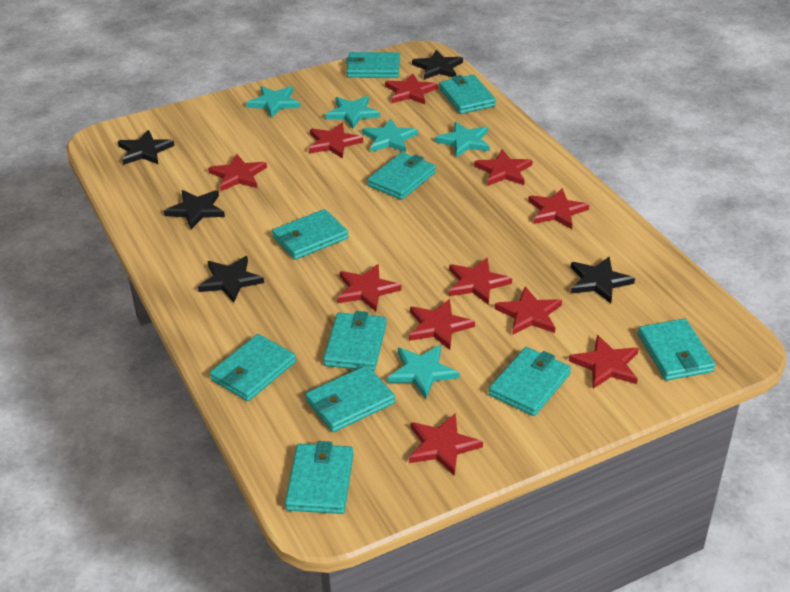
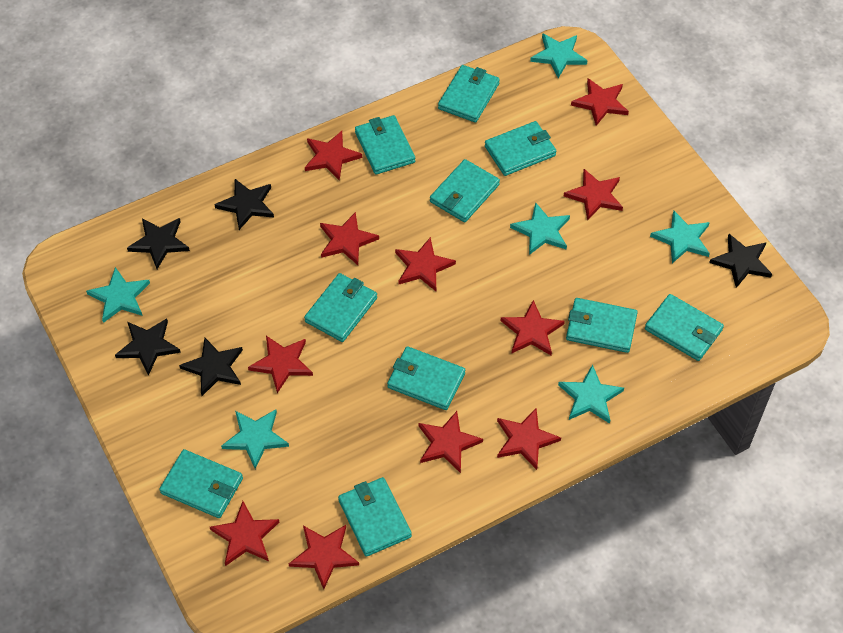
turquoise star: 5 -> 6

